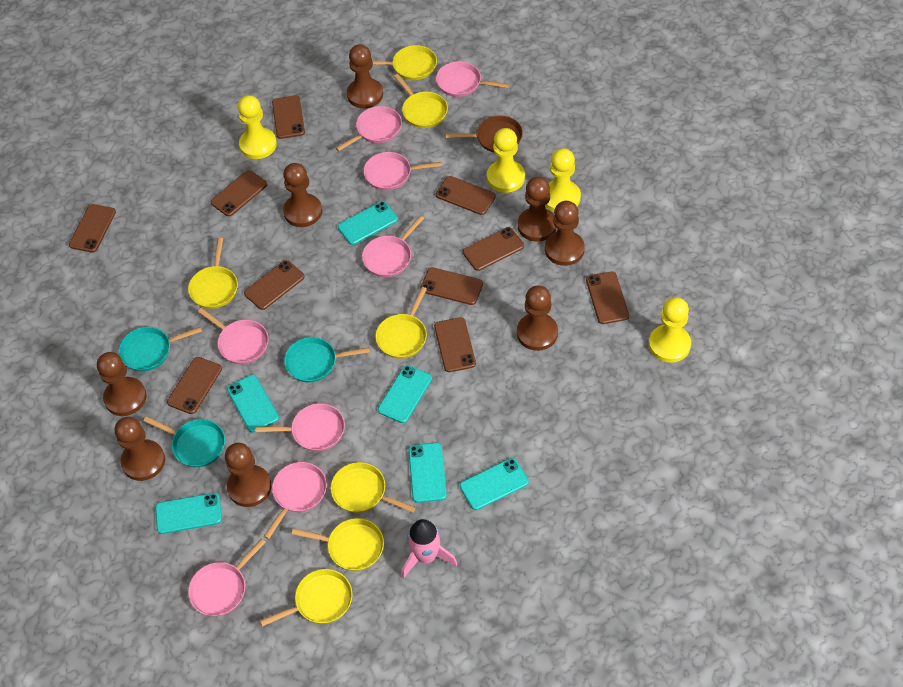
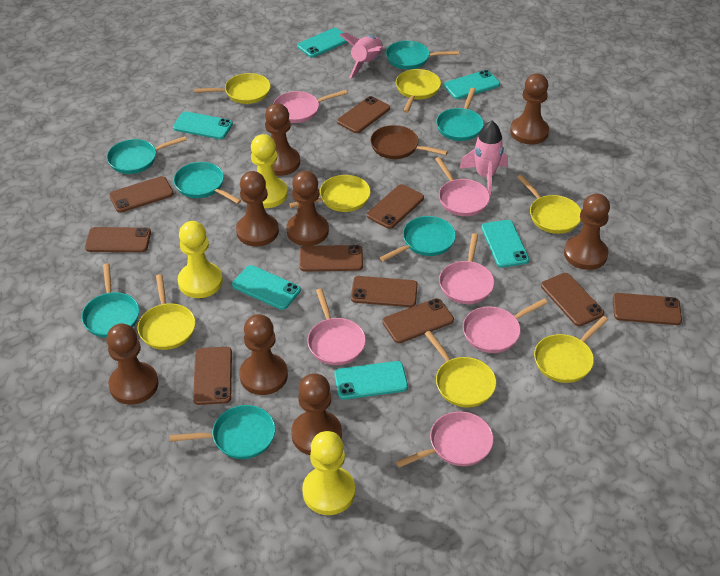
pink pan: 8 -> 6
pink rocket: 1 -> 2
turquoise pan: 3 -> 7
yellow pawn: 4 -> 3

